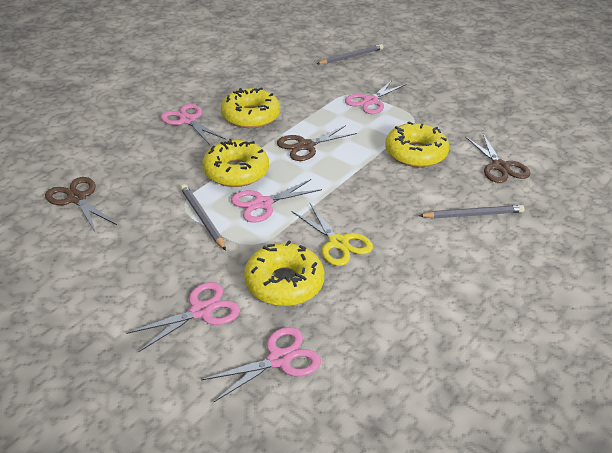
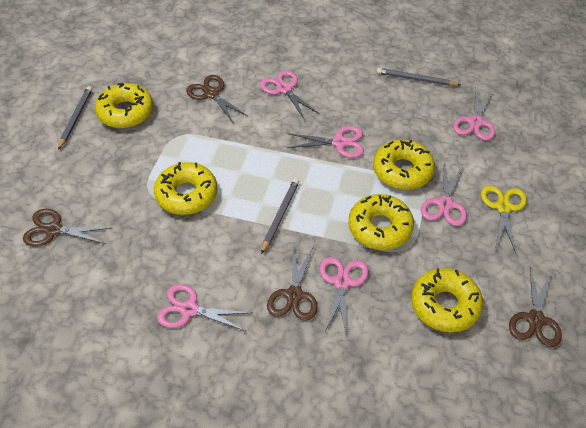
brown scissors: 3 -> 4
pink scissors: 5 -> 6
yellow donut: 4 -> 5

